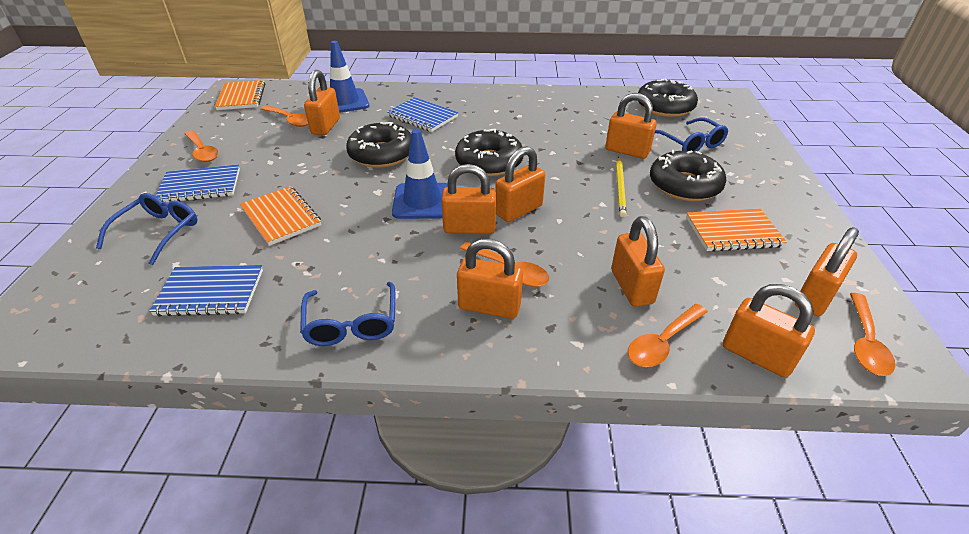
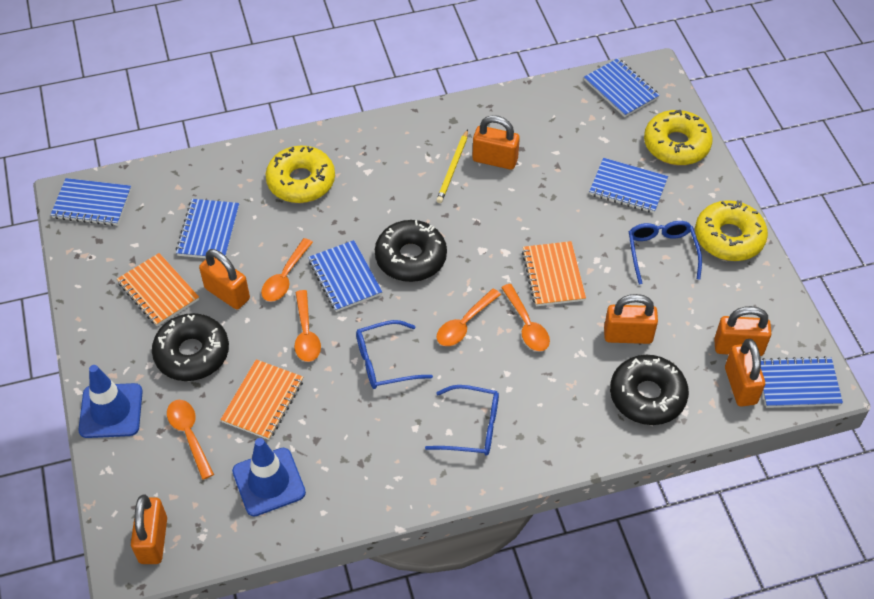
black donut: 4 -> 3
blue notebook: 3 -> 6
orange padlock: 8 -> 6
yellow donut: 0 -> 3

